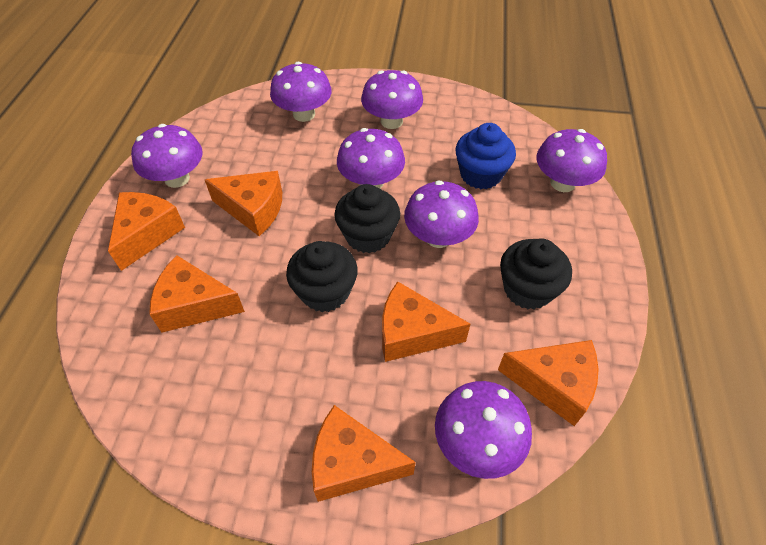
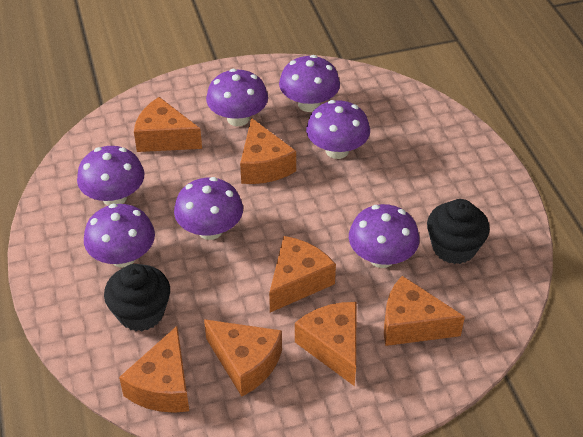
black cupcake: 3 -> 2
blue cupcake: 1 -> 0
orange cheese: 6 -> 7

